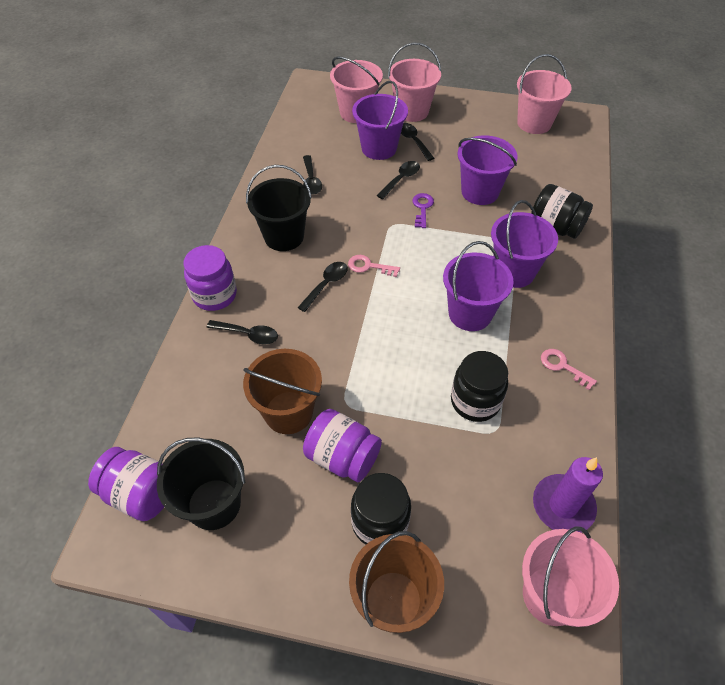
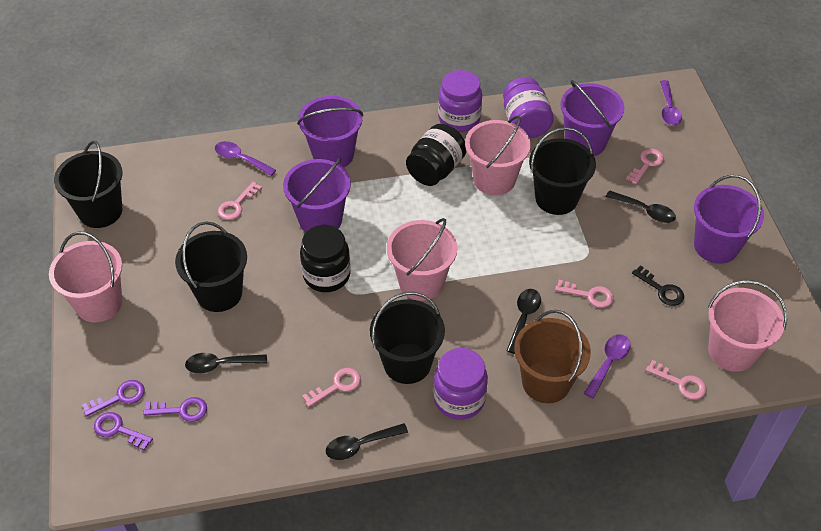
black bucket: 2 -> 4
black jar: 3 -> 2
black key: 0 -> 1
black spoon: 5 -> 4
brown bucket: 2 -> 1
pink key: 2 -> 5
purple candle: 1 -> 0
purple key: 1 -> 3
purple spoon: 0 -> 3

